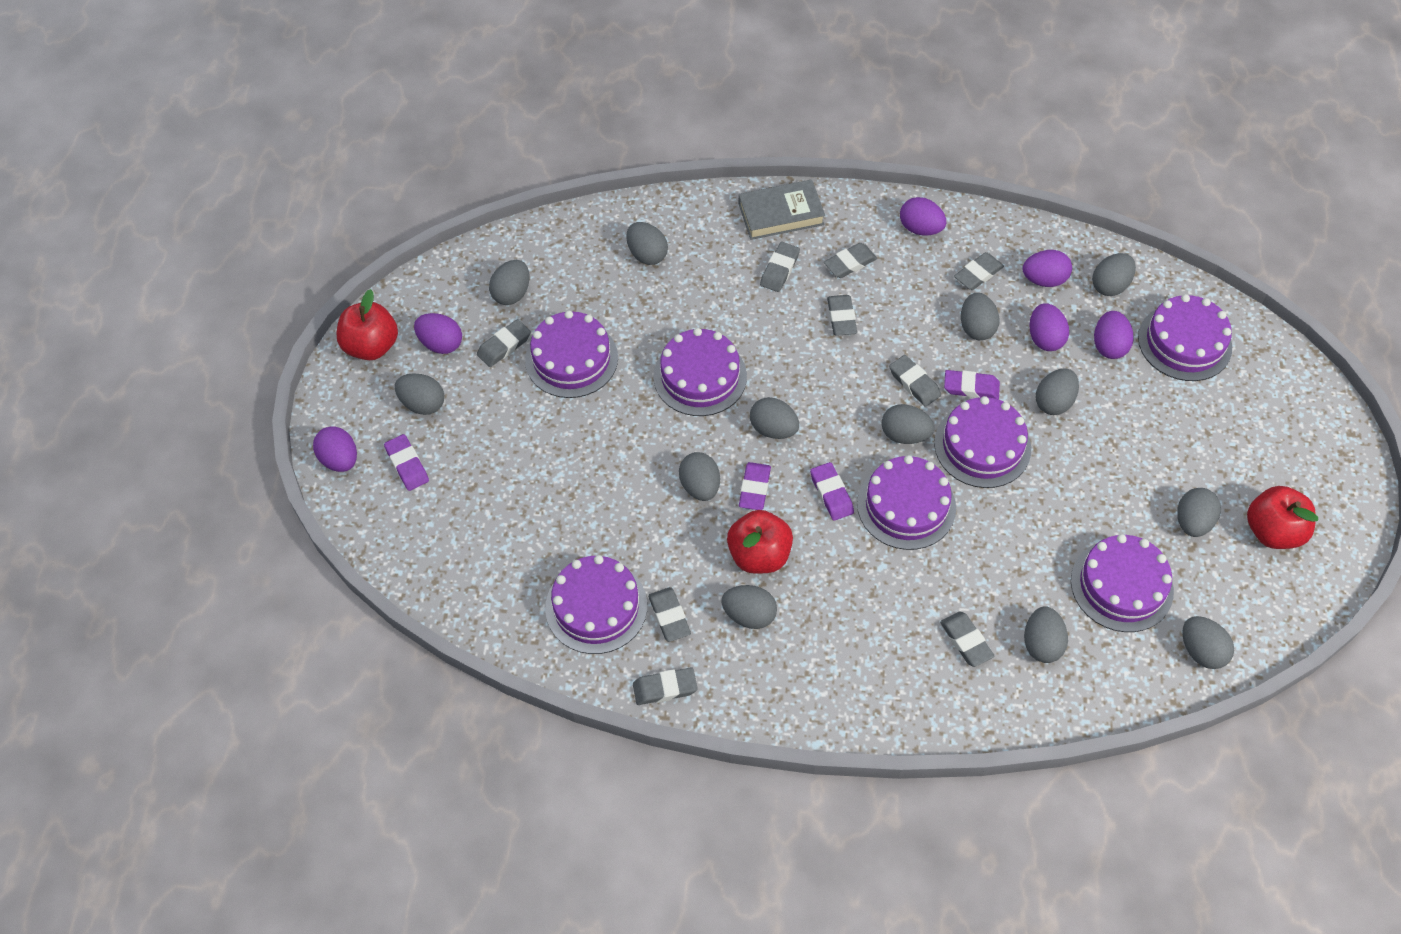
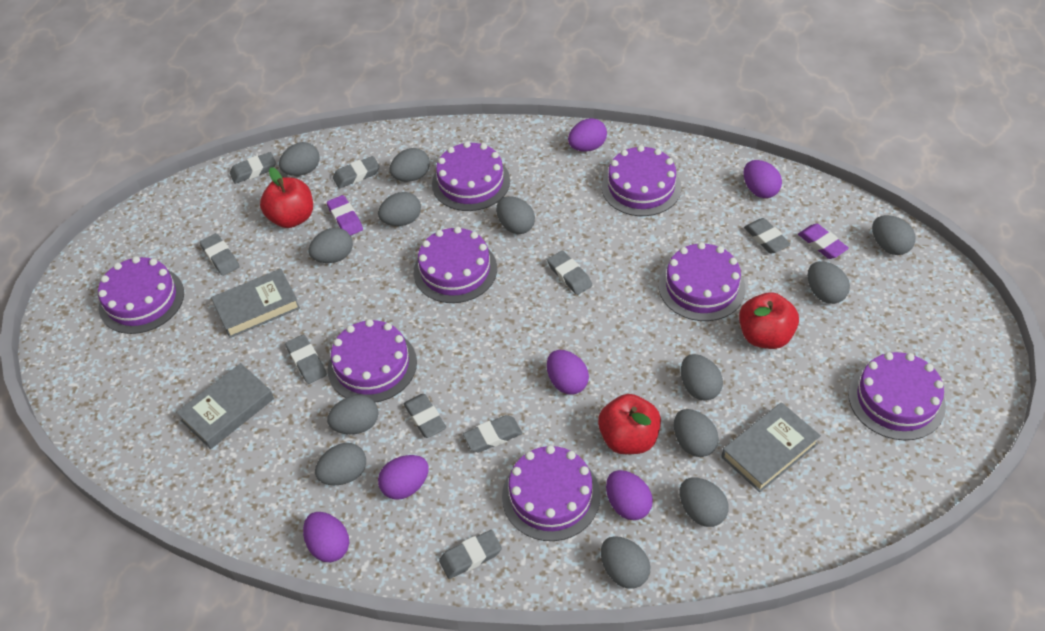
grey book: 1 -> 3
purple cake: 7 -> 8
purple eraser: 4 -> 2

